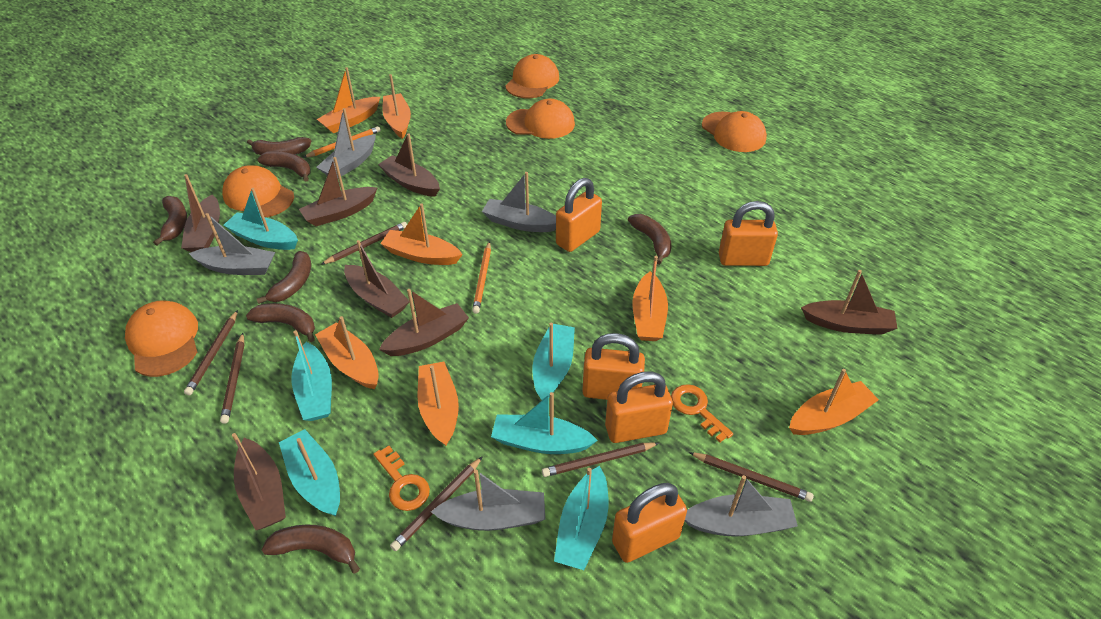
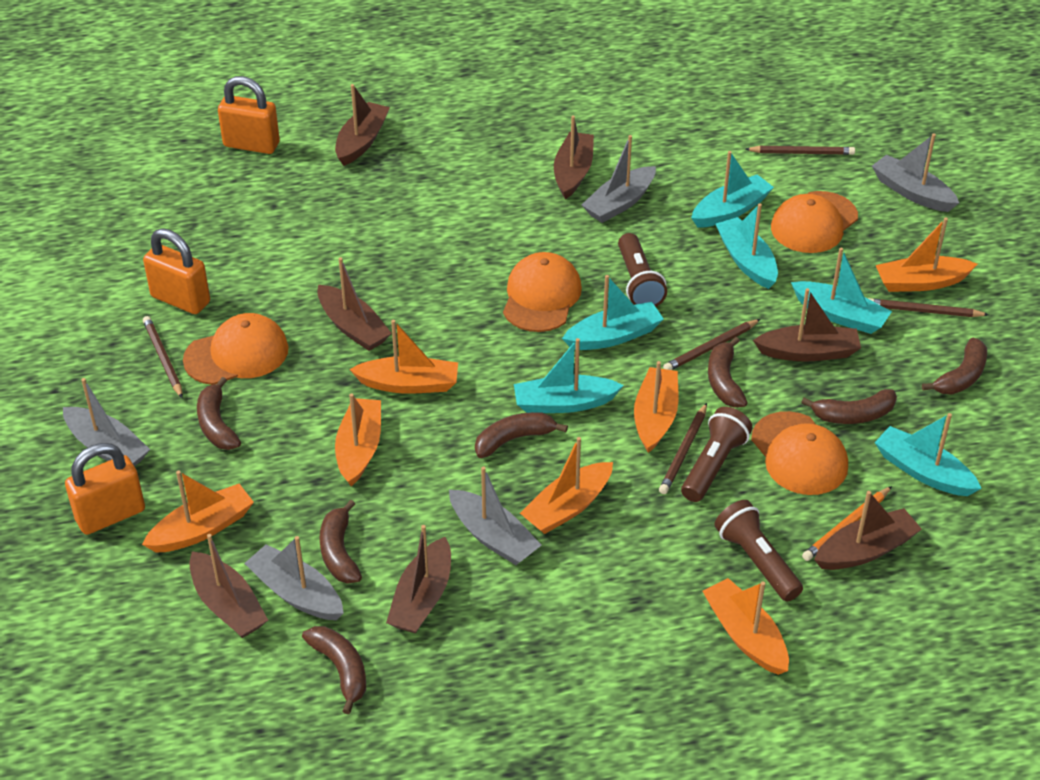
brown flashlight: 0 -> 3
brown pencil: 6 -> 5
orange cap: 5 -> 4
orange key: 2 -> 0
orange padlock: 5 -> 3
orange pencil: 2 -> 1

